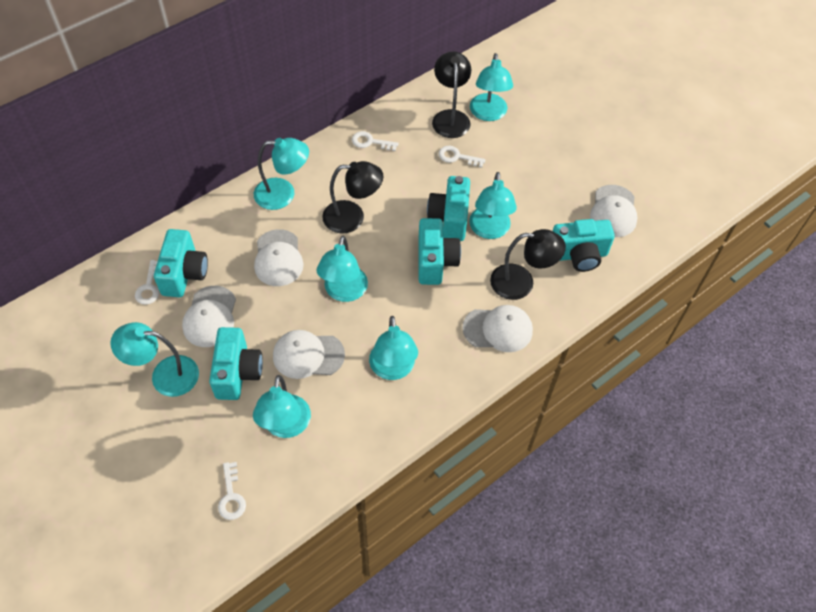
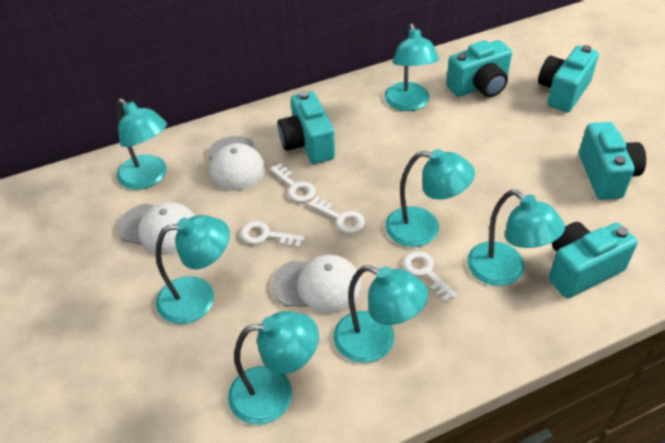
black lamp: 3 -> 0
white cap: 5 -> 3

